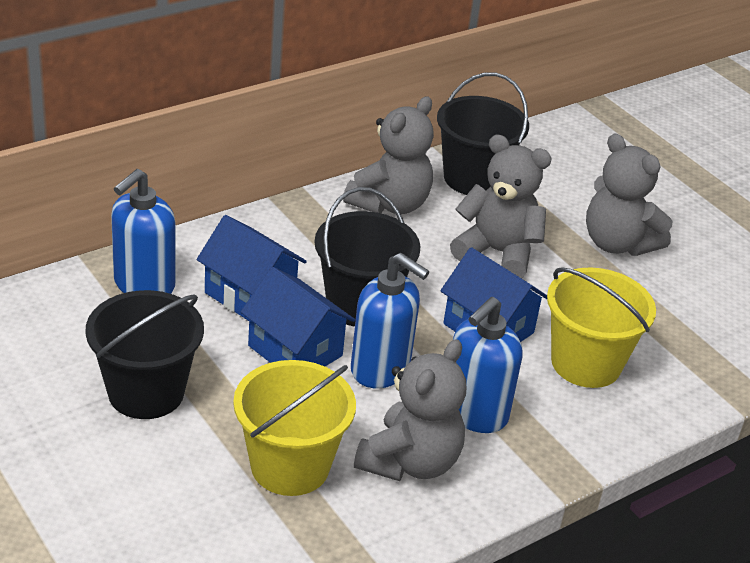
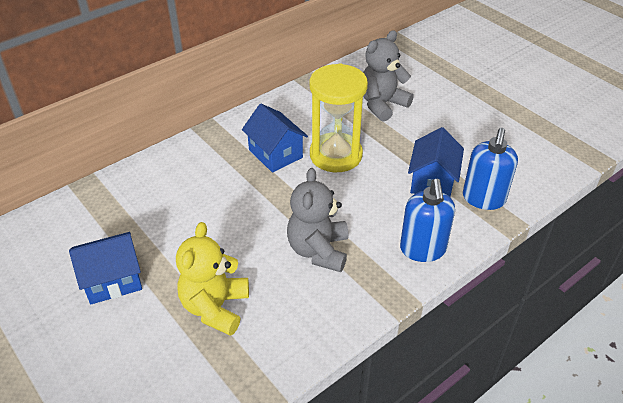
black bucket: 3 -> 0
blue soap dispenser: 3 -> 2
grey teddy bear: 4 -> 2
yellow bucket: 2 -> 0
yellow hourglass: 0 -> 1
yellow teddy bear: 0 -> 1

